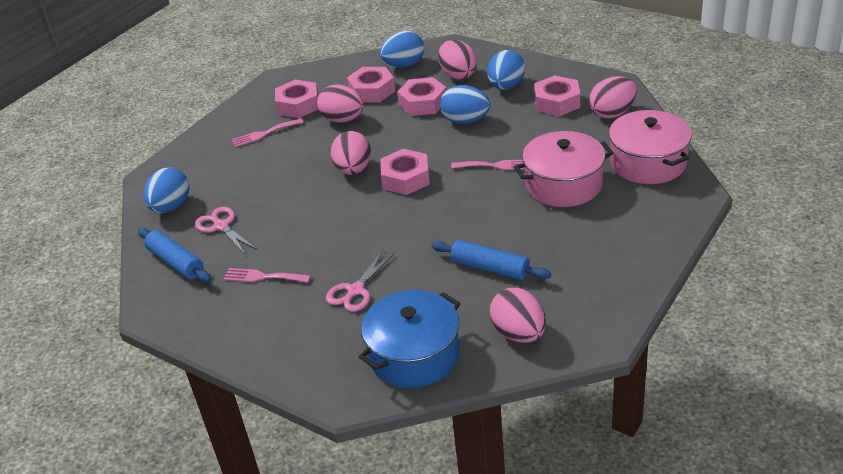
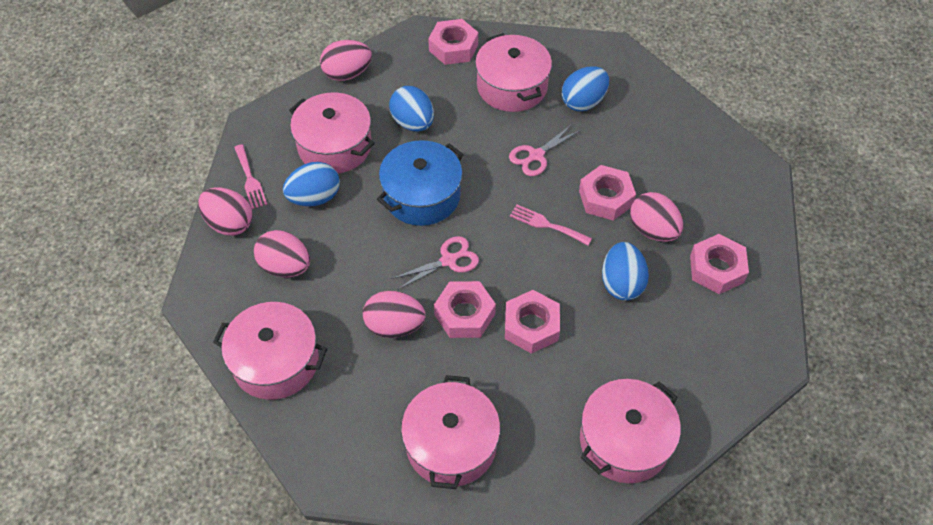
blue rolling pin: 2 -> 0
pink fork: 3 -> 2
pink pot: 2 -> 5

